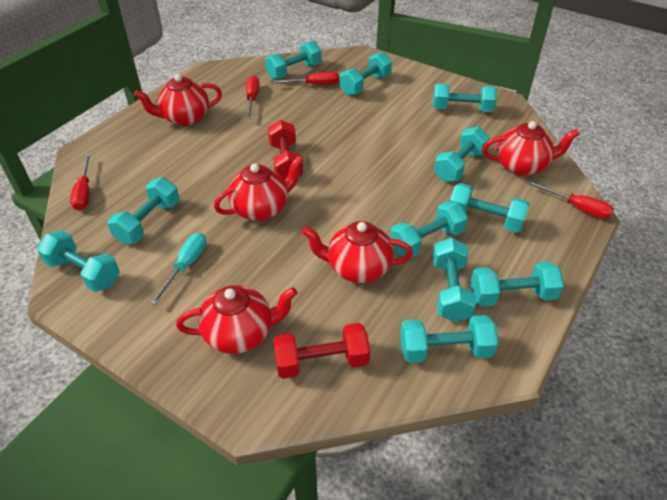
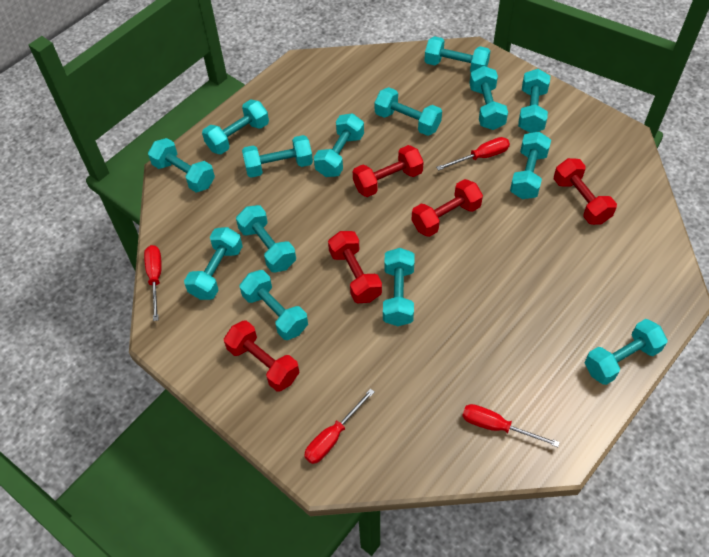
red dumbbell: 2 -> 5
red teapot: 5 -> 0
turquoise dumbbell: 11 -> 14
turquoise screwdriver: 1 -> 0

